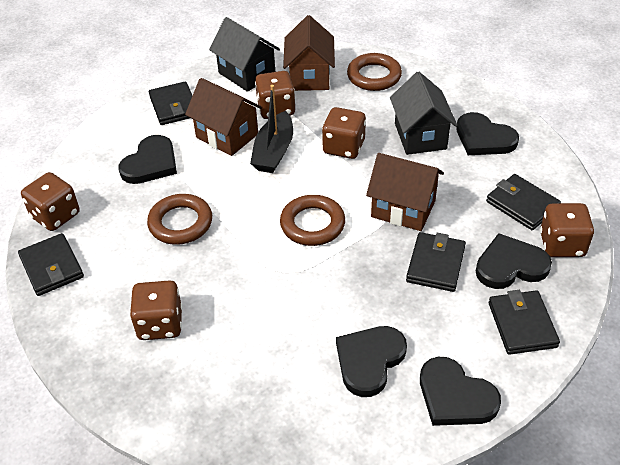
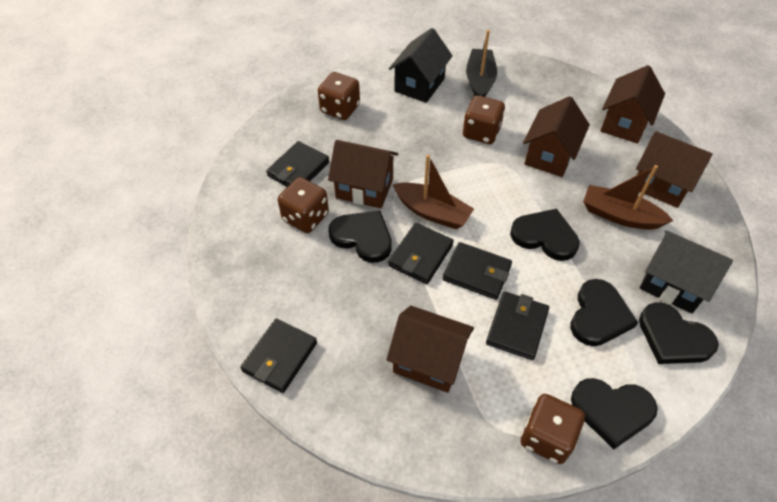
brown boat: 0 -> 2
brown dice: 5 -> 4
brown house: 3 -> 5
brown ring: 3 -> 0

